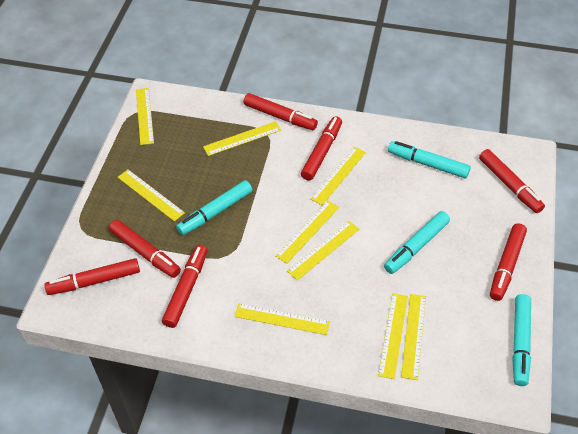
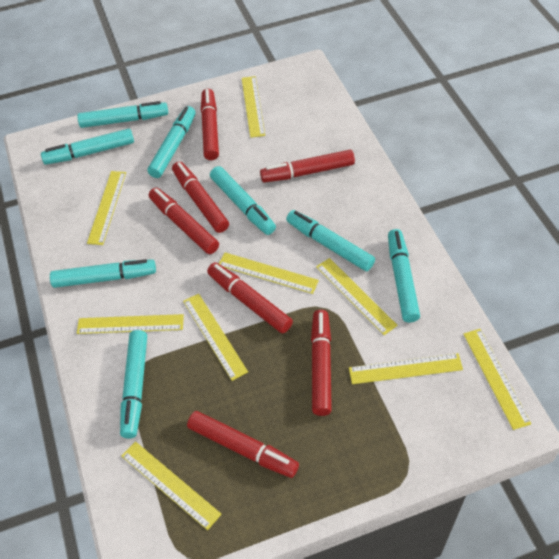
turquoise marker: 4 -> 8

